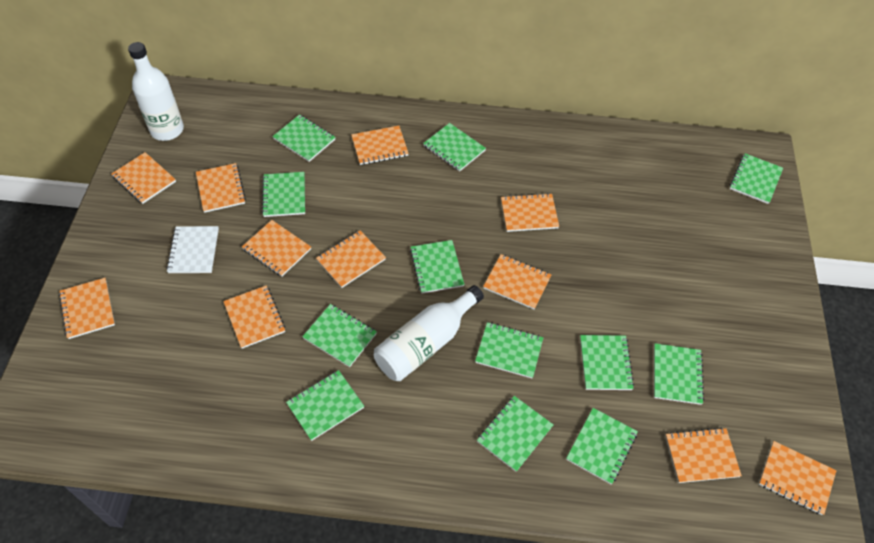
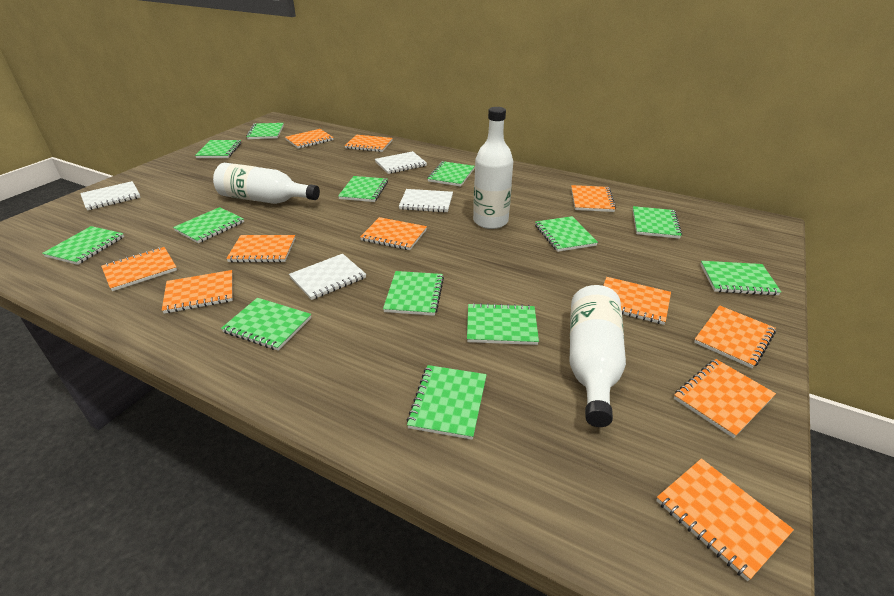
green notebook: 12 -> 13
white bottle: 2 -> 3
white notebook: 1 -> 4

